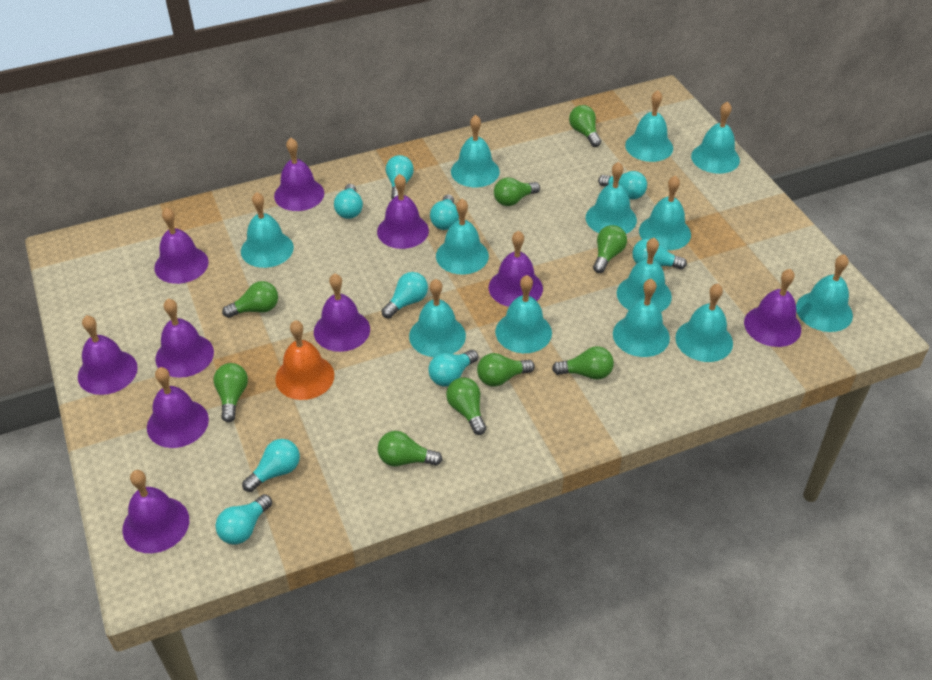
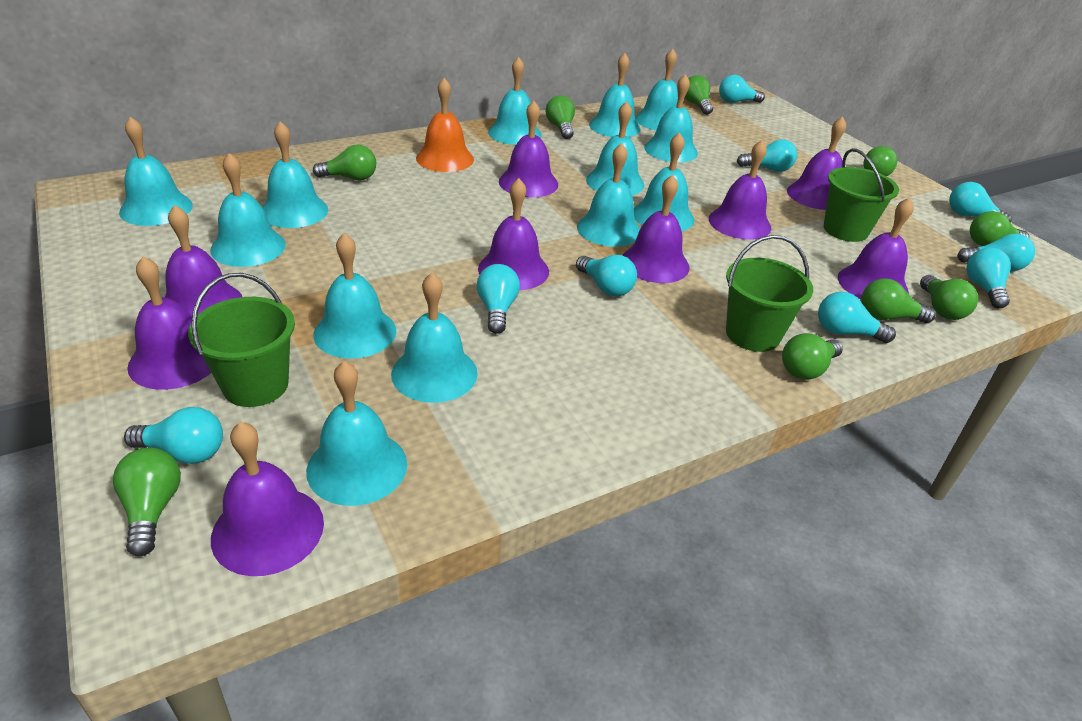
green bucket: 0 -> 3
purple bell: 10 -> 9

